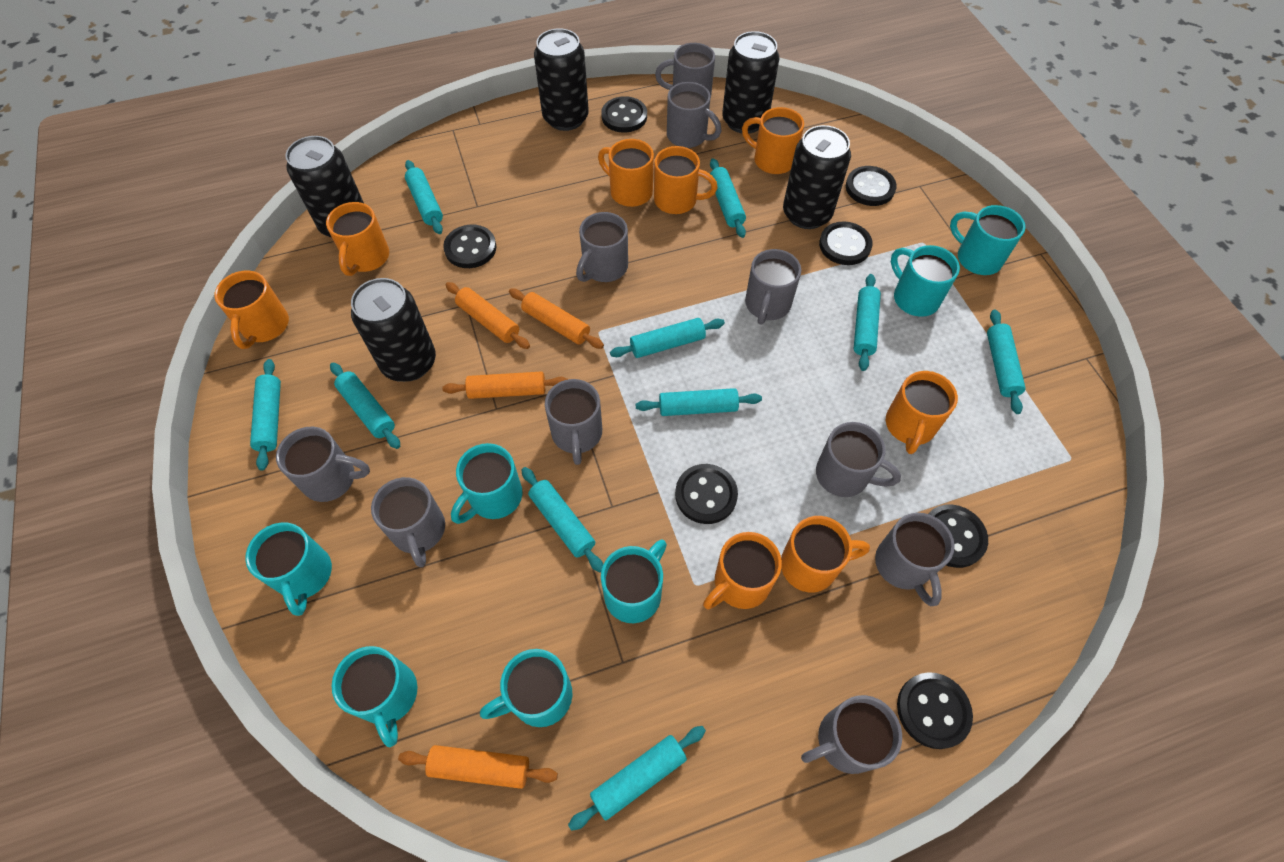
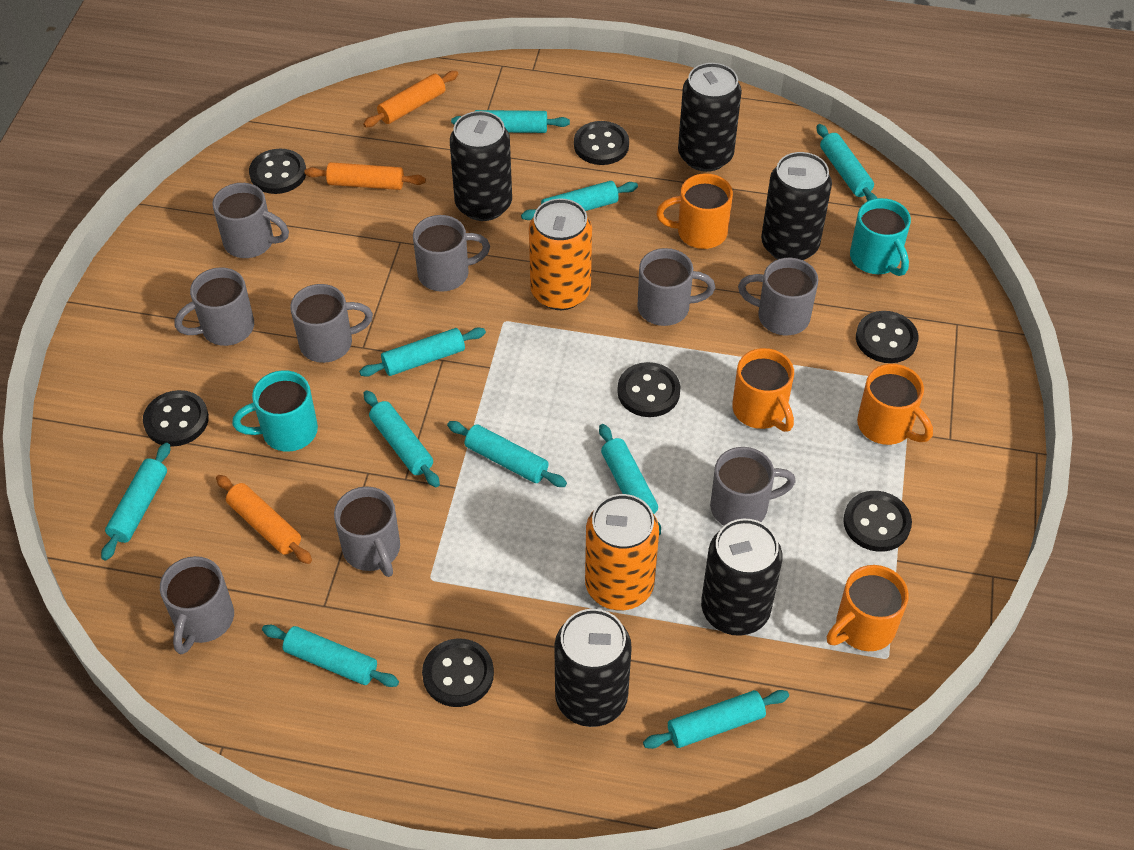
grey mug: 10 -> 9
orange can: 0 -> 2
orange mug: 8 -> 4
orange rolling pin: 4 -> 3
turquoise mug: 7 -> 2

